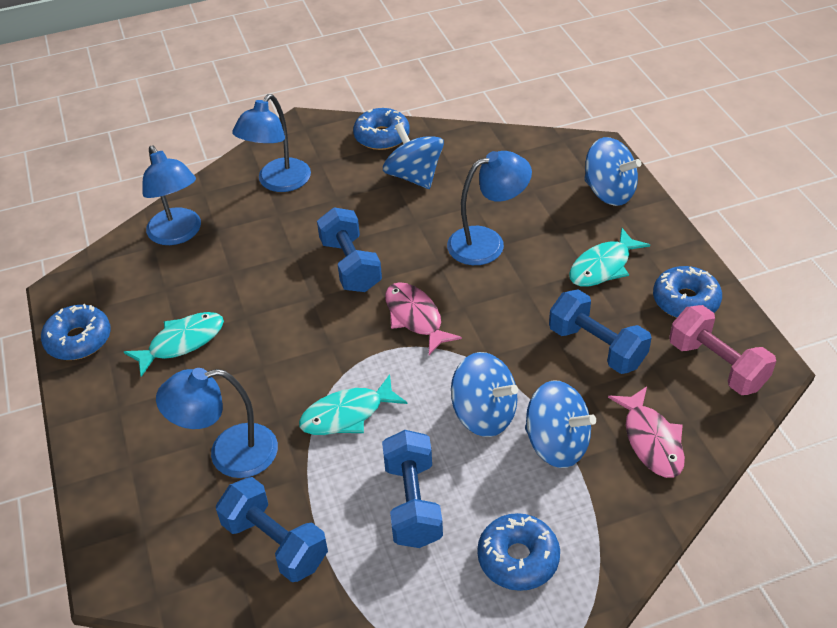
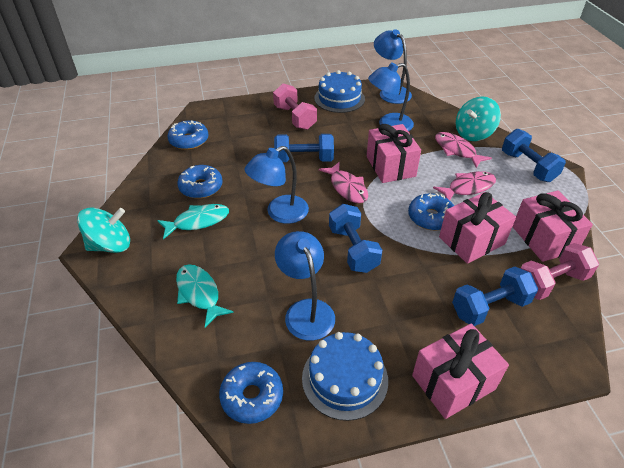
blue cake: 0 -> 2
blue spinning top: 4 -> 0
pink dumbbell: 1 -> 2
pink fish: 2 -> 3
pink gift: 0 -> 4
turquoise fish: 3 -> 2
turquoise spinning top: 0 -> 2

